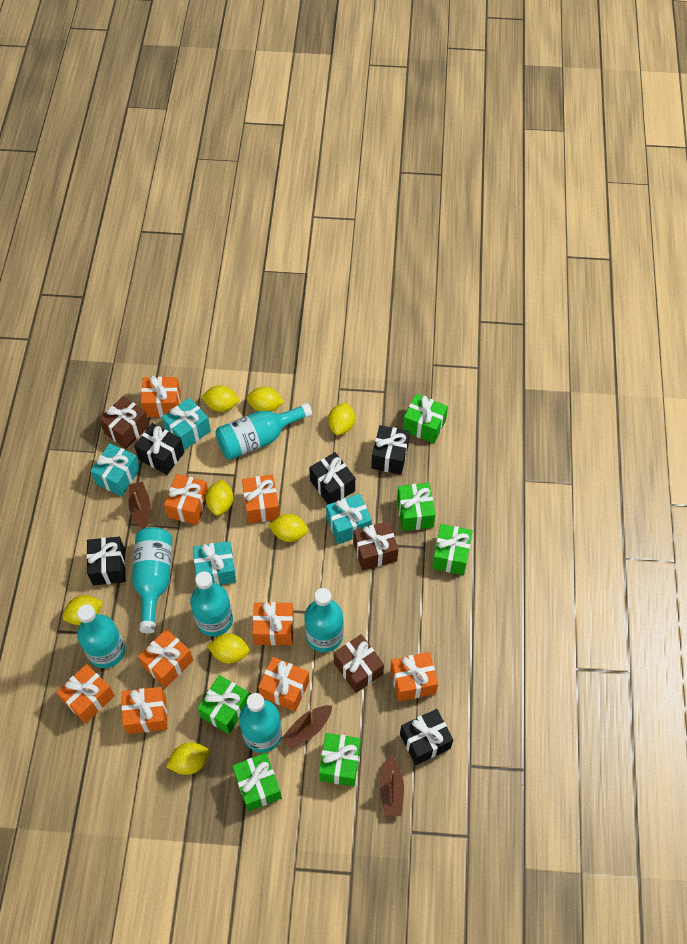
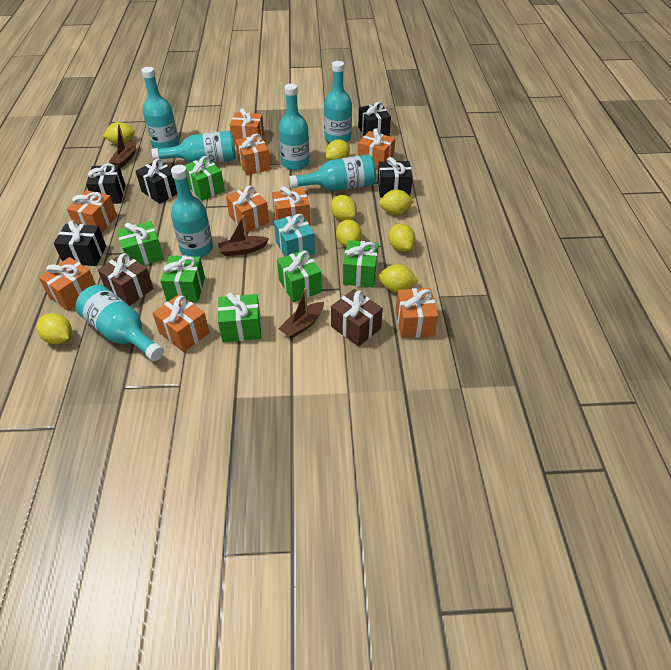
brown gift: 3 -> 2
turquoise bottle: 6 -> 7
turquoise gift: 4 -> 1

